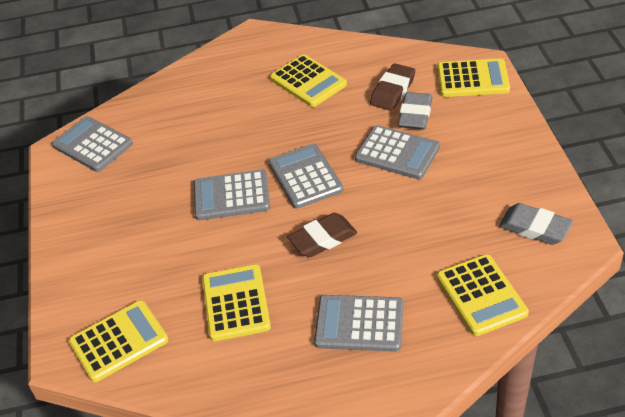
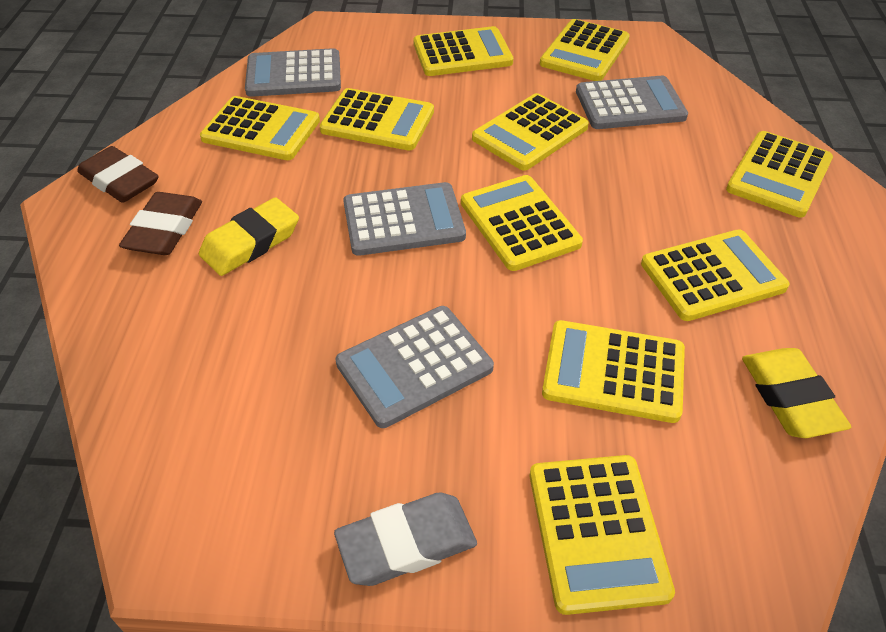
grey calculator: 5 -> 4
grey eraser: 2 -> 1
yellow calculator: 5 -> 10
yellow eraser: 0 -> 2

